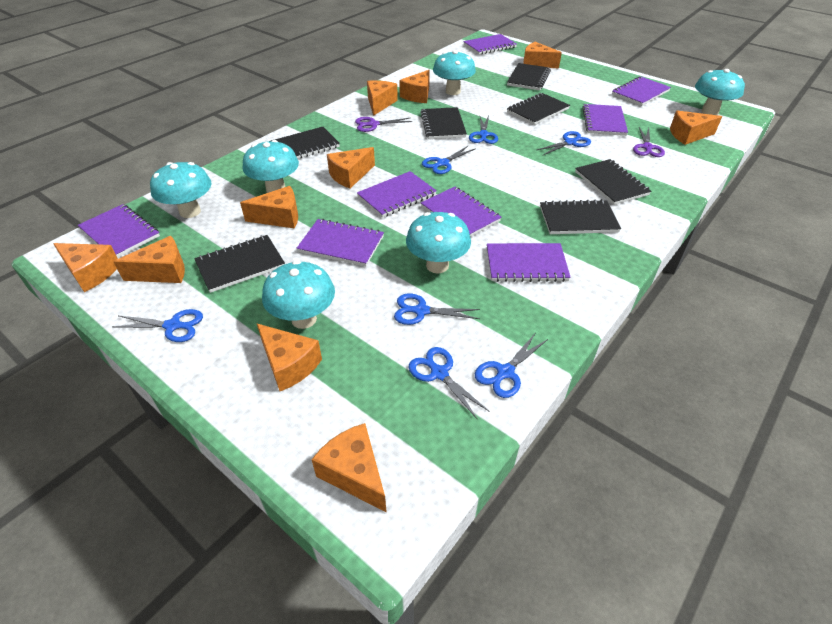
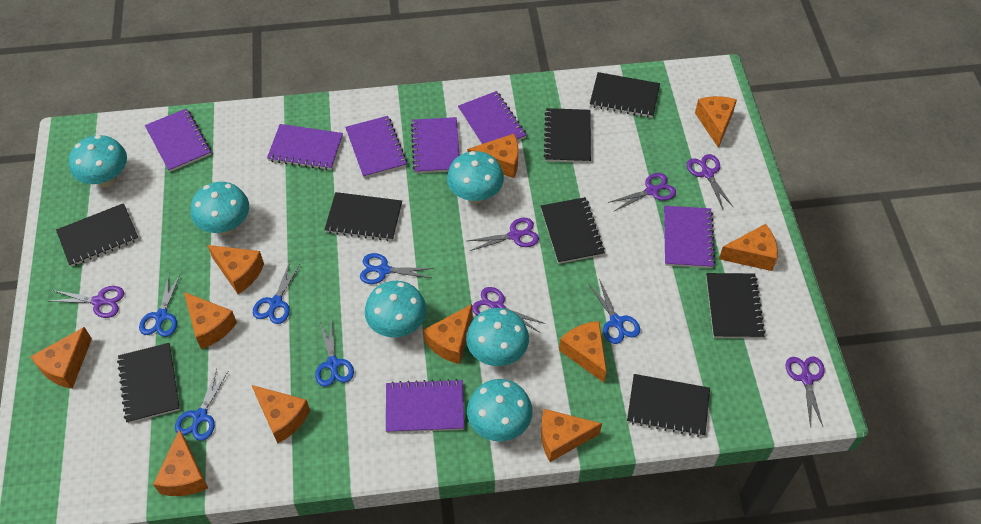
black notebook: 7 -> 8
blue scissors: 7 -> 6
orange cheese: 10 -> 11
purple notebook: 8 -> 7
purple scissors: 2 -> 6

